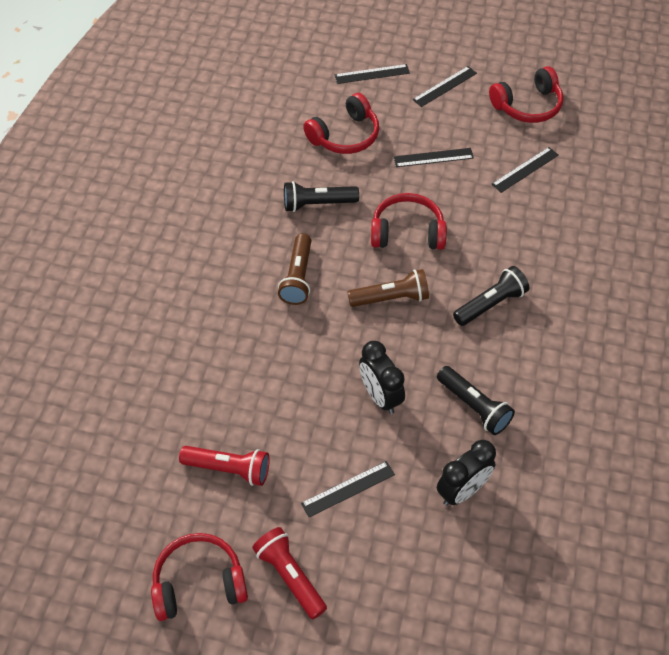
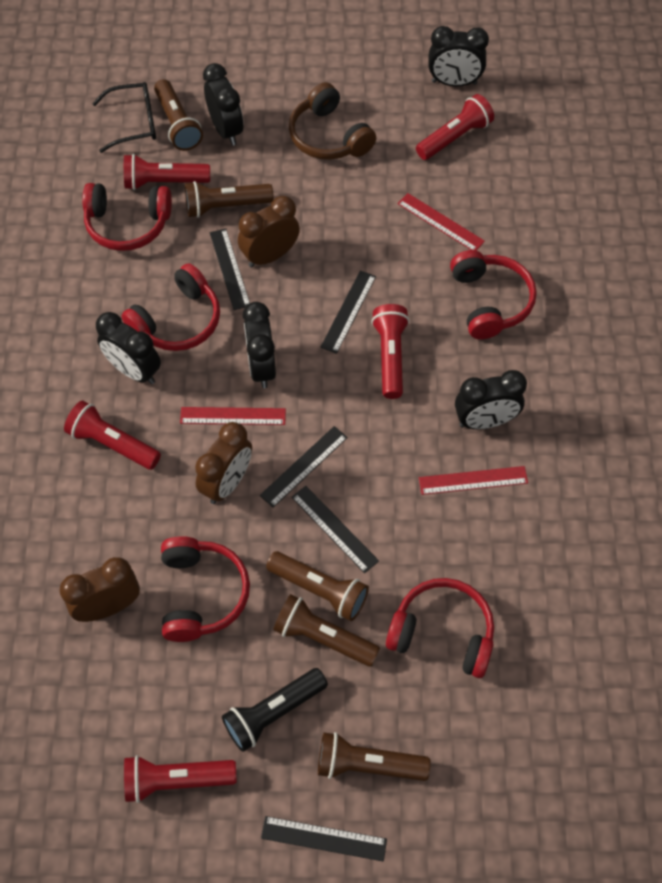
black clock: 2 -> 5
black flashlight: 3 -> 1
black glasses: 0 -> 1
brown clock: 0 -> 3
brown flashlight: 2 -> 5
brown headphones: 0 -> 1
red flashlight: 2 -> 5
red headphones: 4 -> 5
red ruler: 0 -> 3

